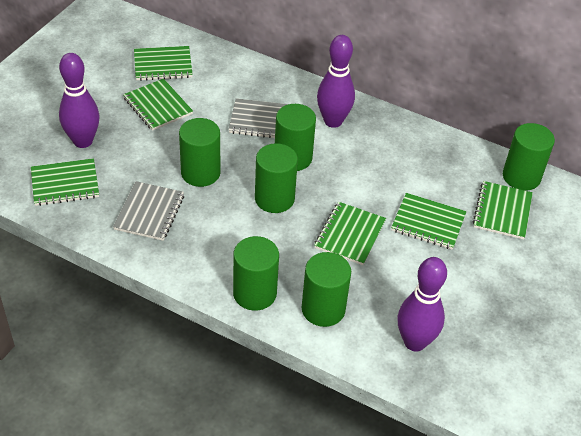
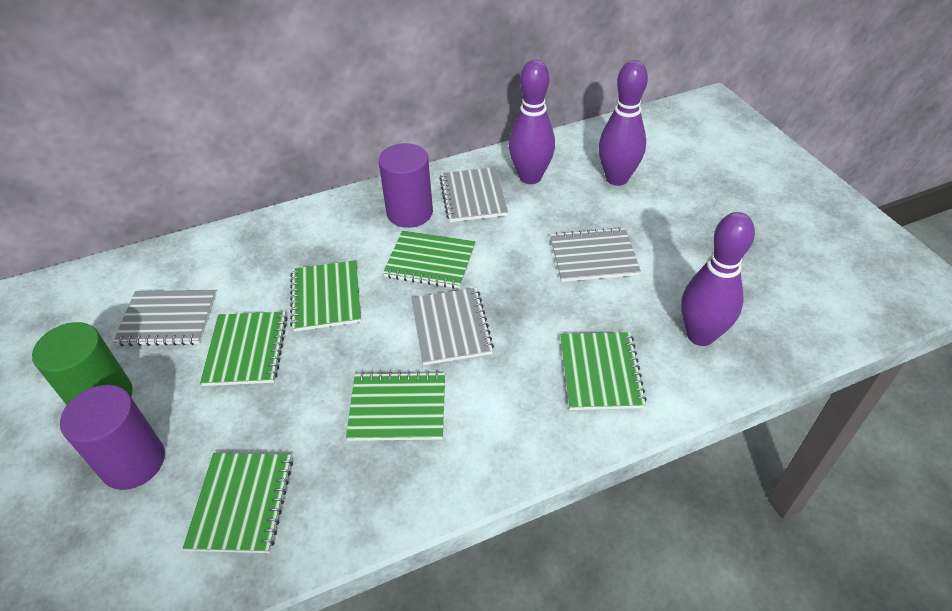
green cylinder: 6 -> 1
grey notebook: 2 -> 4
purple cylinder: 0 -> 2

